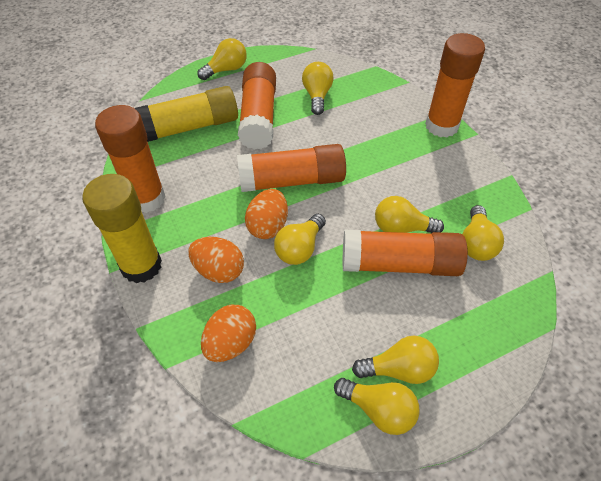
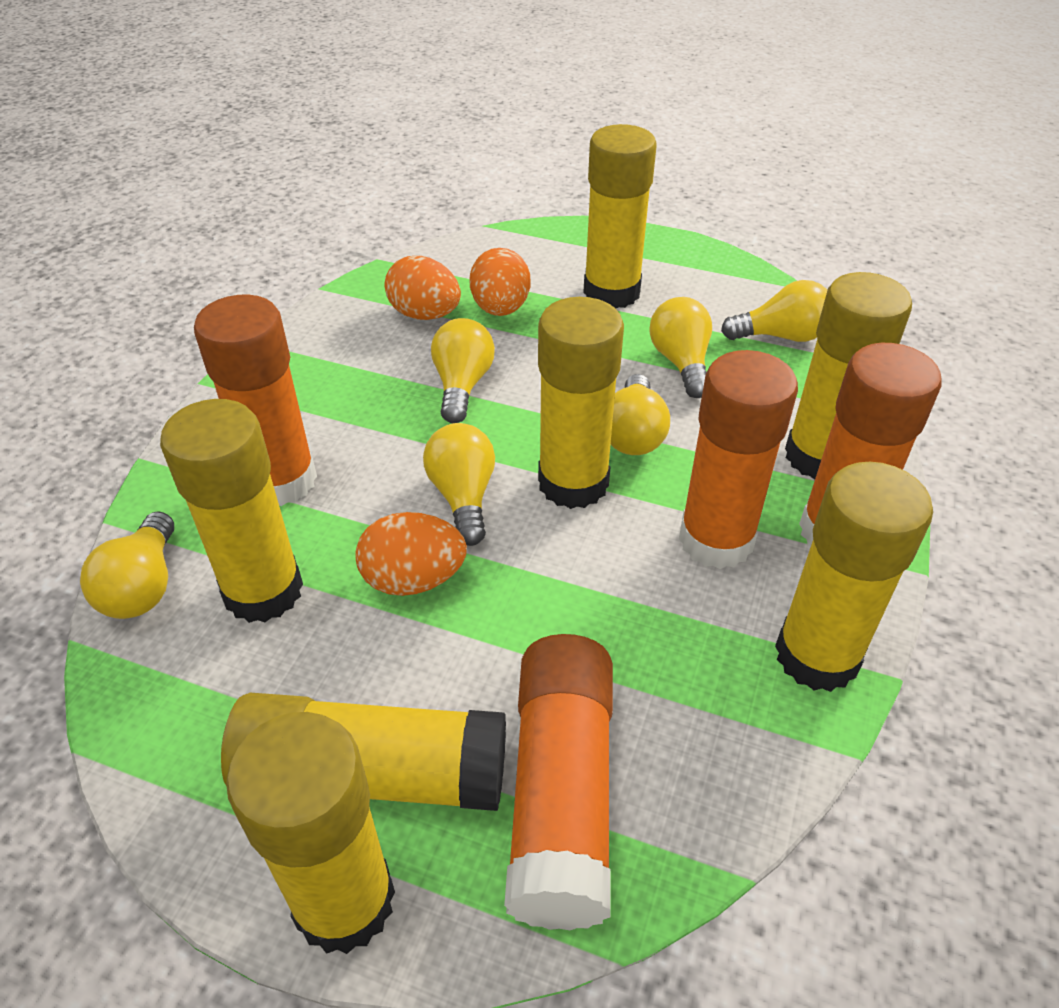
orange glue stick: 5 -> 4
yellow glue stick: 2 -> 7
yellow light bulb: 7 -> 6

